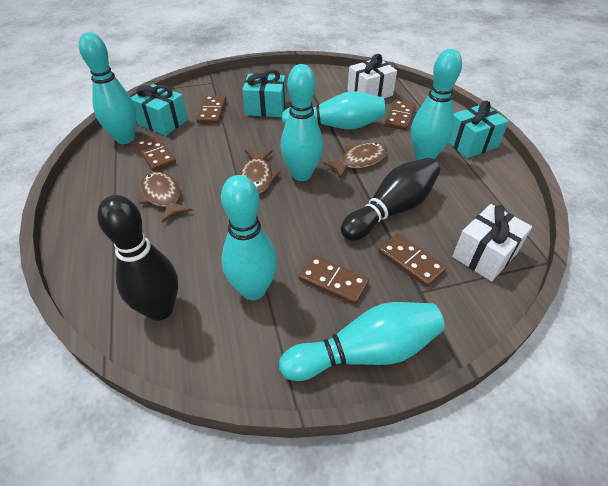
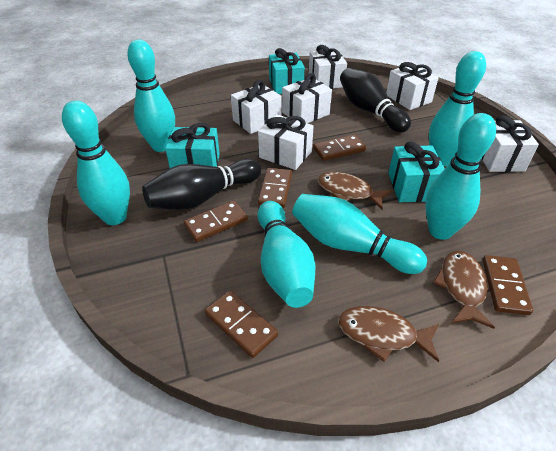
white gift: 2 -> 6

